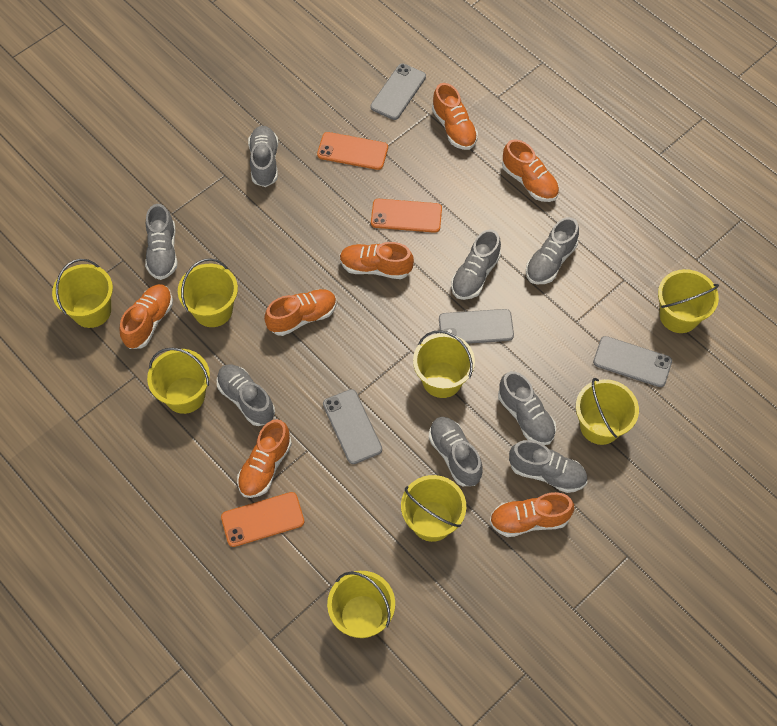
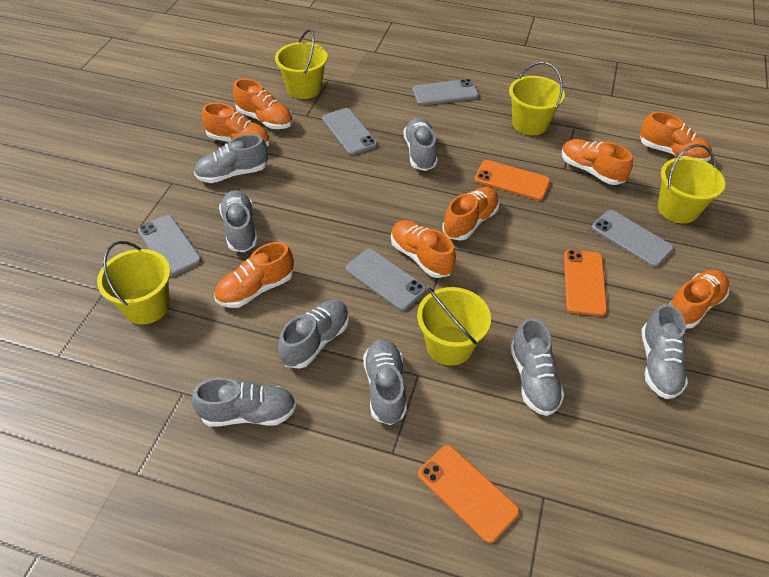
grey phone: 4 -> 5
orange shoe: 7 -> 8
yellow bucket: 8 -> 5

